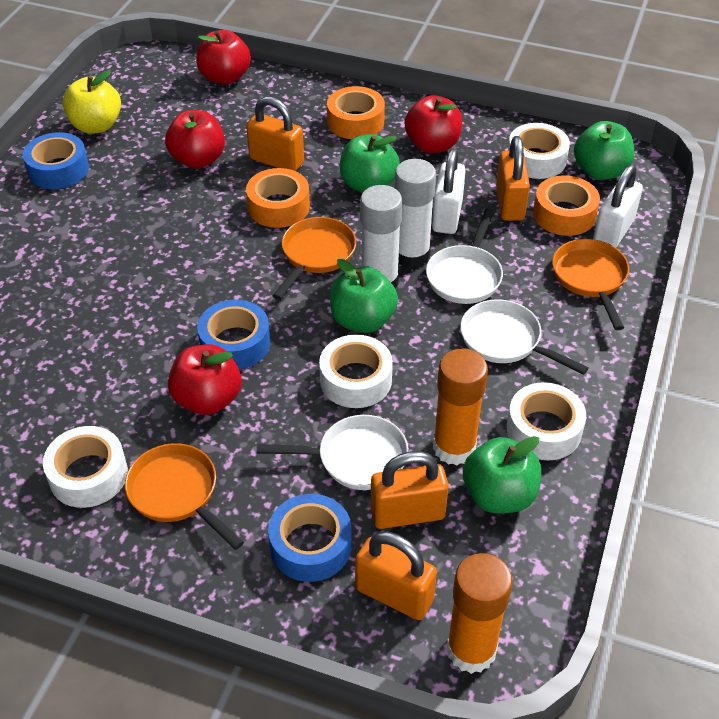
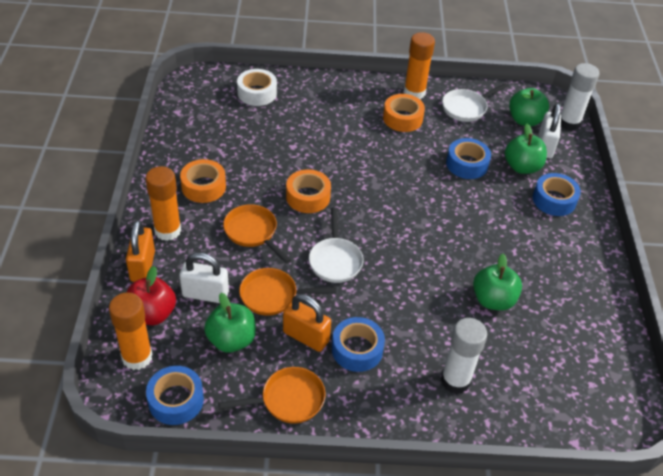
blue tape: 3 -> 4
orange glue stick: 2 -> 3
orange padlock: 4 -> 2
red apple: 4 -> 1
white pan: 3 -> 2
white tape: 4 -> 1
yellow apple: 1 -> 0

